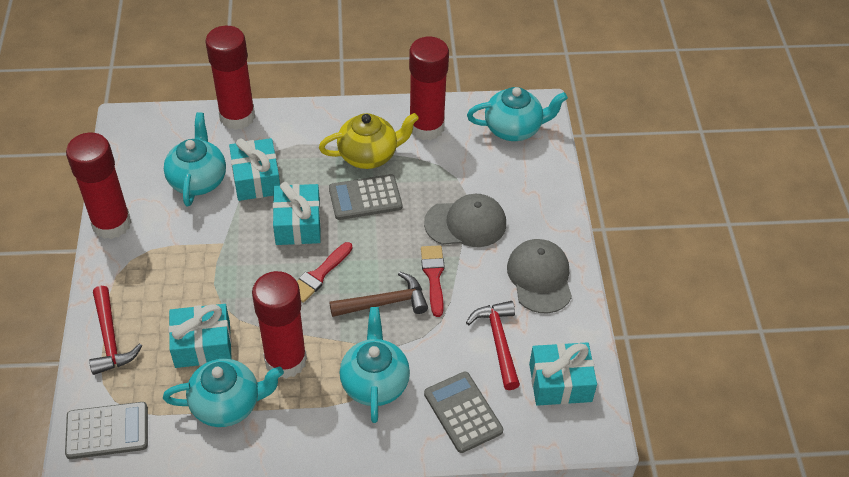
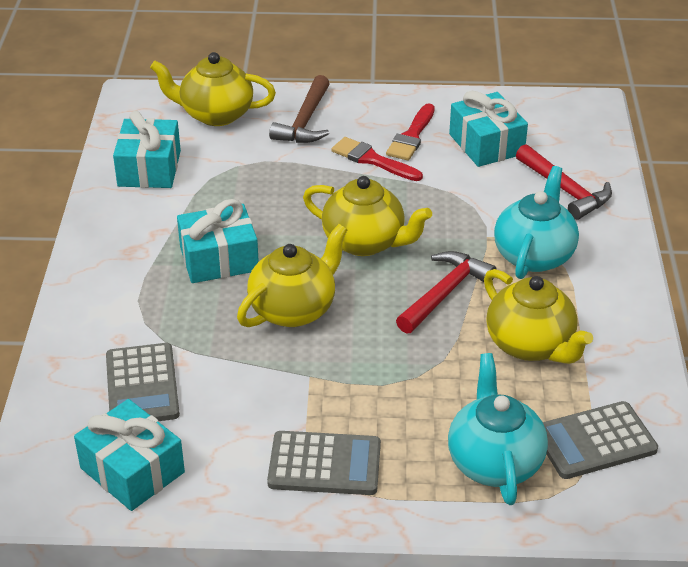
grey cap: 2 -> 0
red glue stick: 4 -> 0
turquoise teapot: 4 -> 2
yellow teapot: 1 -> 4

